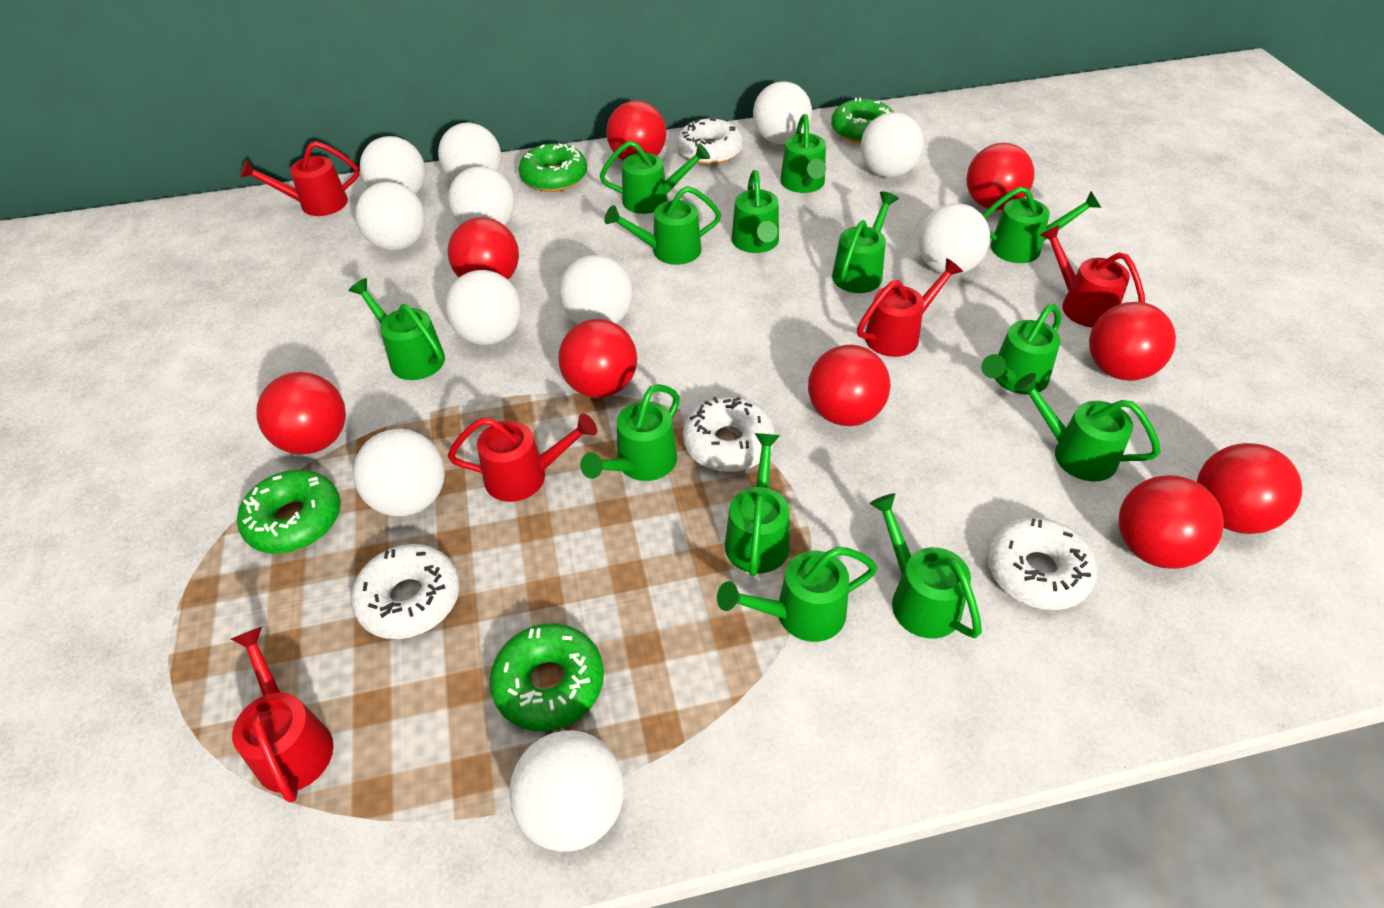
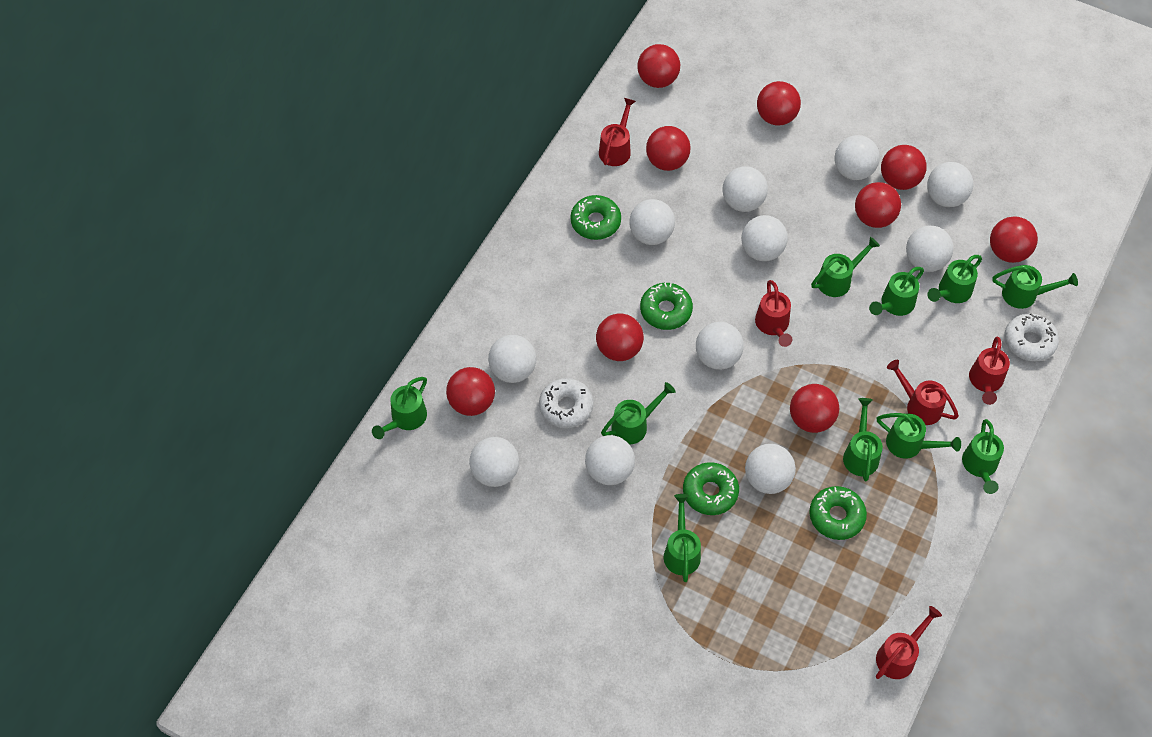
green watering can: 13 -> 10
white donut: 4 -> 2

